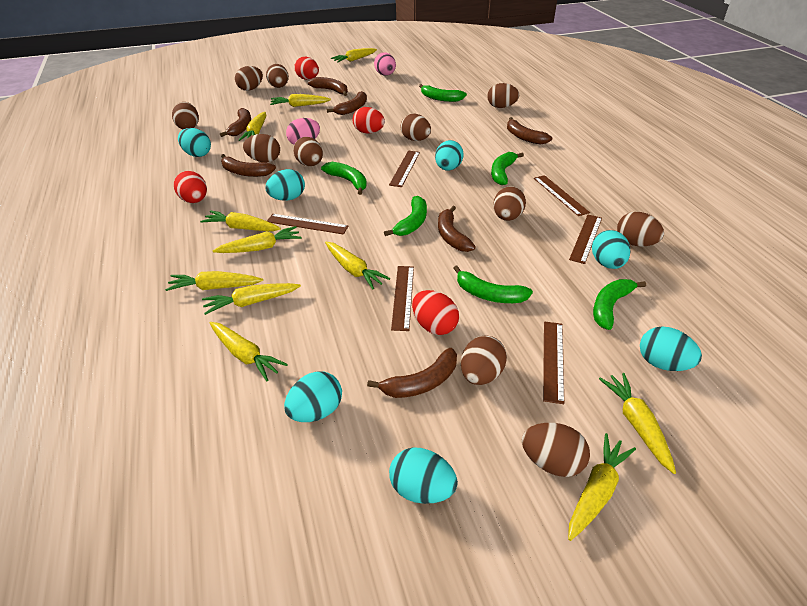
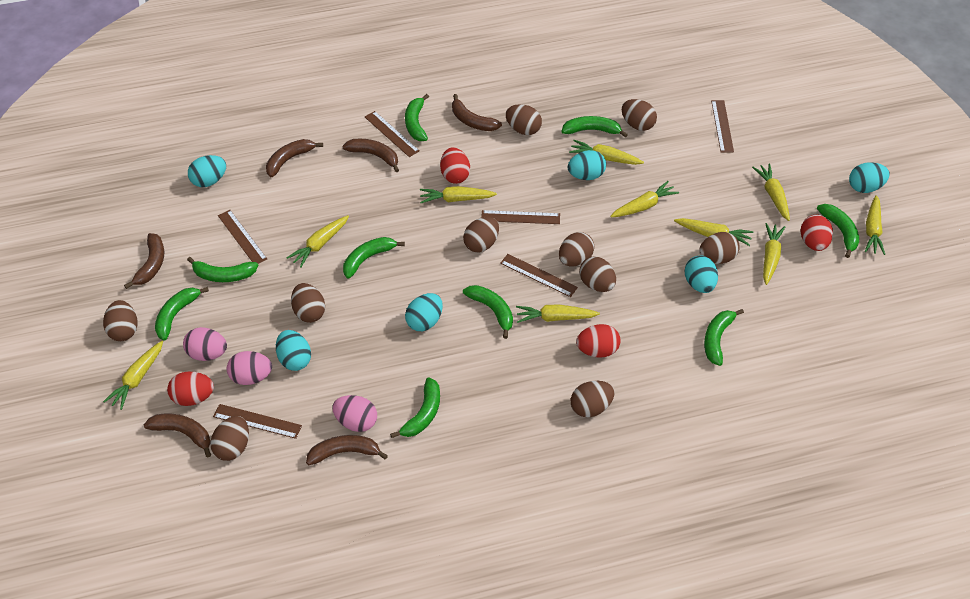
brown banana: 7 -> 6
brown egg: 11 -> 10
green banana: 6 -> 9
pink egg: 2 -> 3
turquoise egg: 7 -> 6
yellow carrot: 11 -> 10

